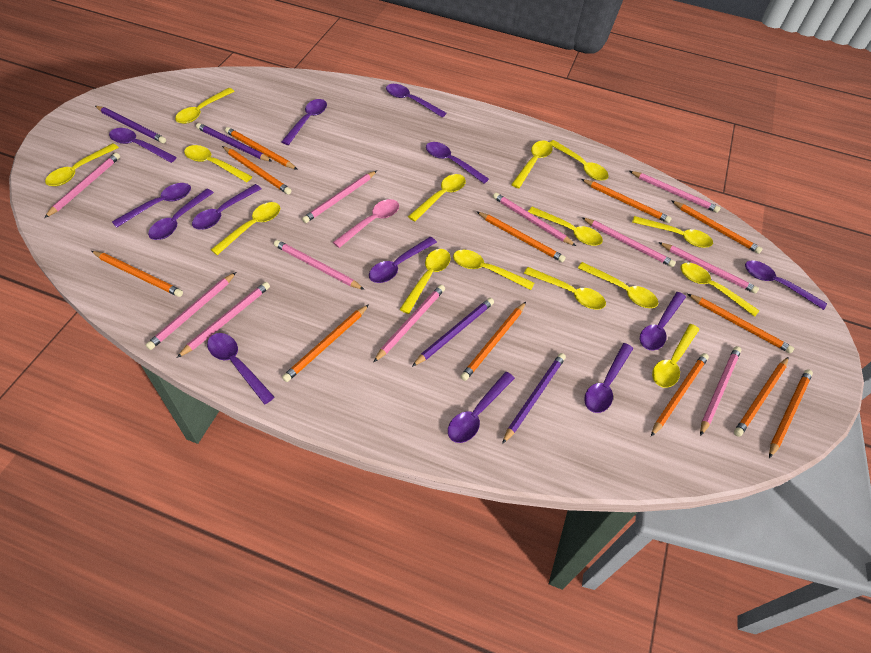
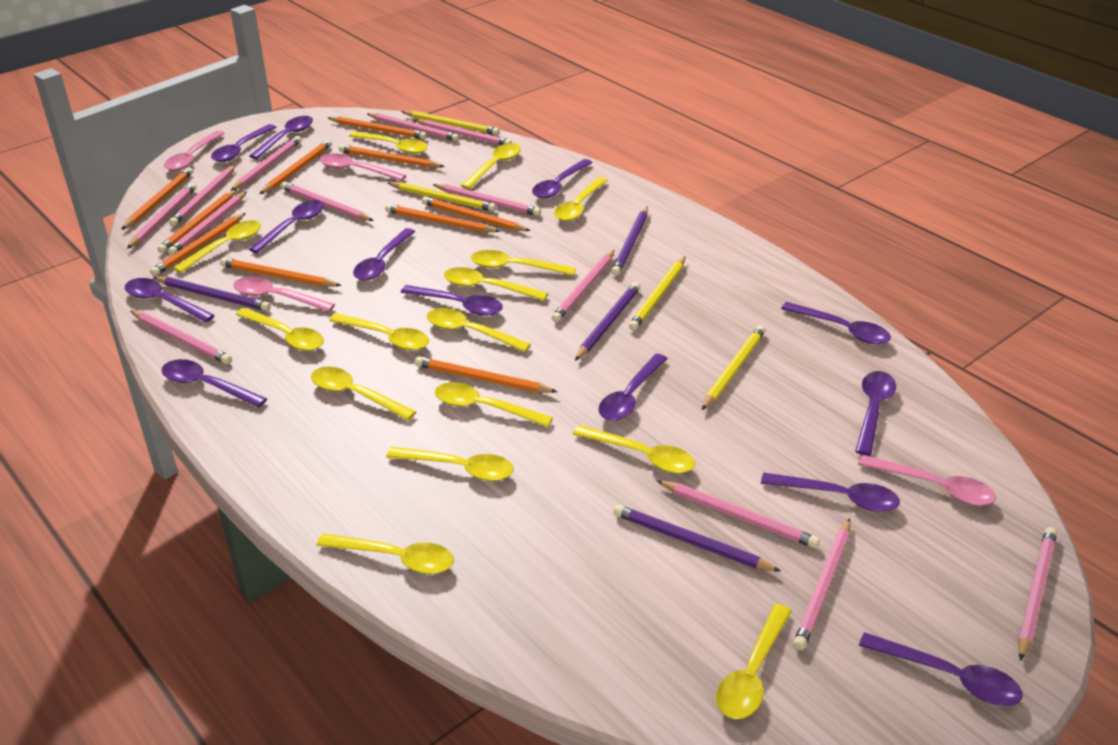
orange pencil: 12 -> 10
pink pencil: 11 -> 13
pink spoon: 1 -> 4
yellow pencil: 0 -> 4

